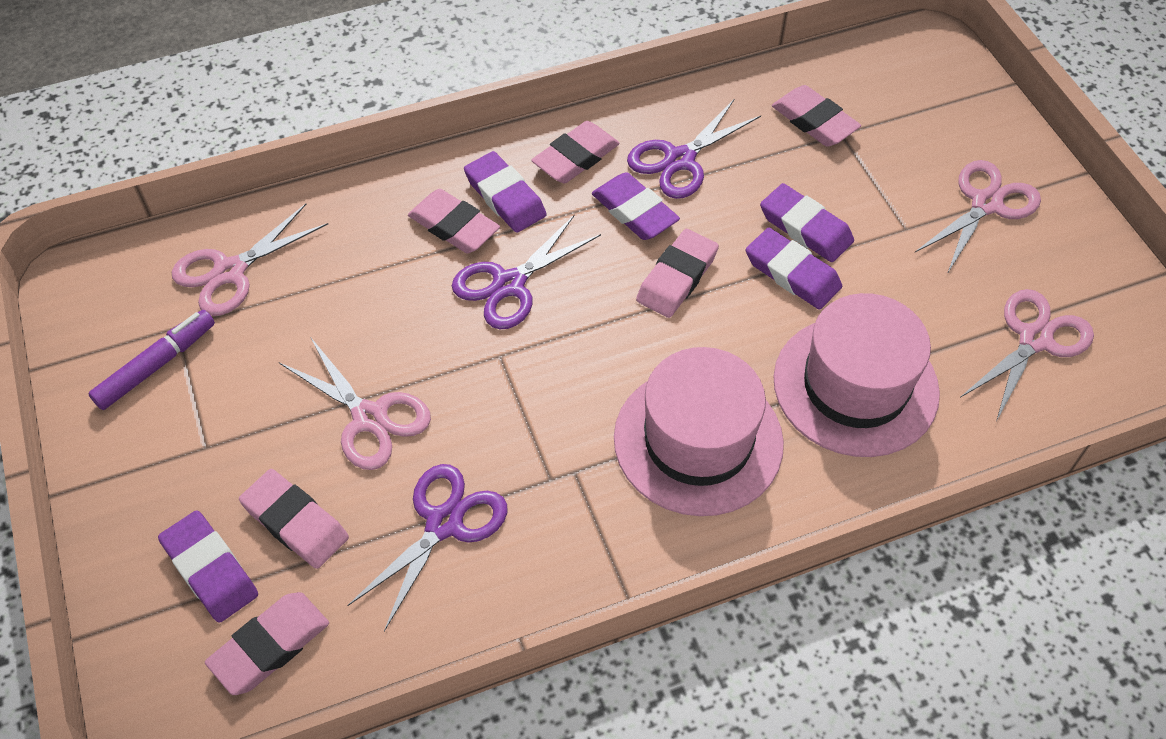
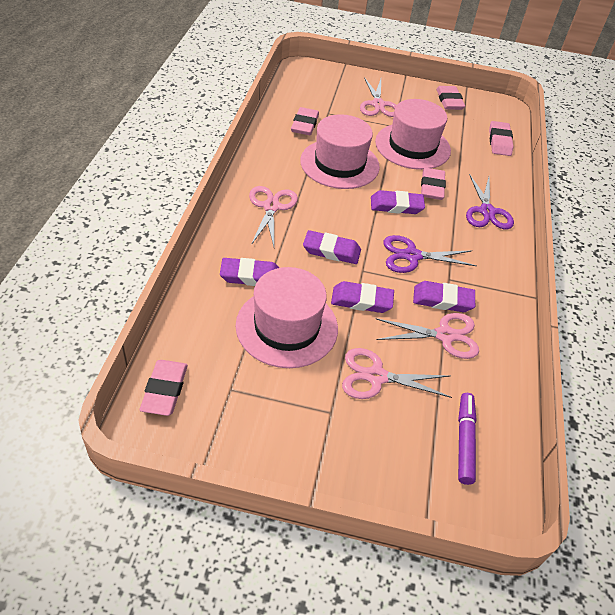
pink eraser: 6 -> 5
pink hat: 2 -> 3
purple scissors: 3 -> 2

